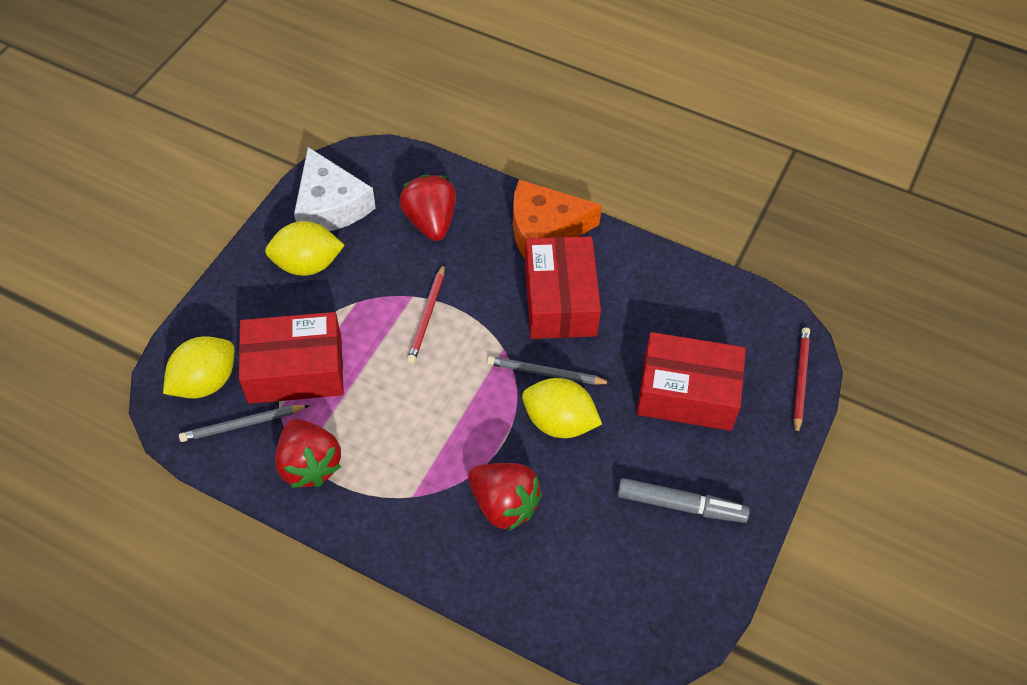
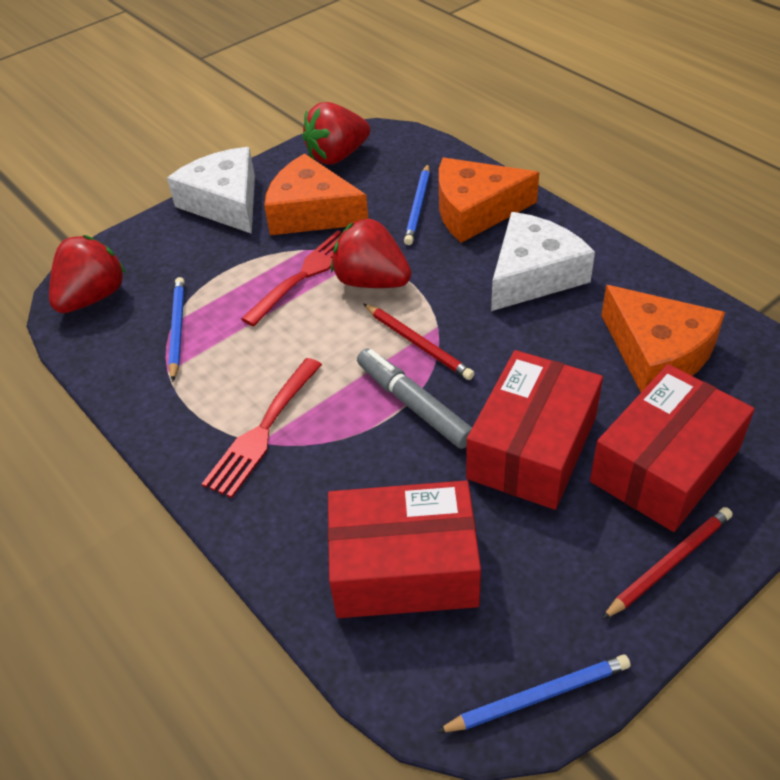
blue pencil: 0 -> 3
grey pencil: 2 -> 0
orange cheese: 1 -> 3
red fork: 0 -> 2
white cheese: 1 -> 2
yellow lemon: 3 -> 0

